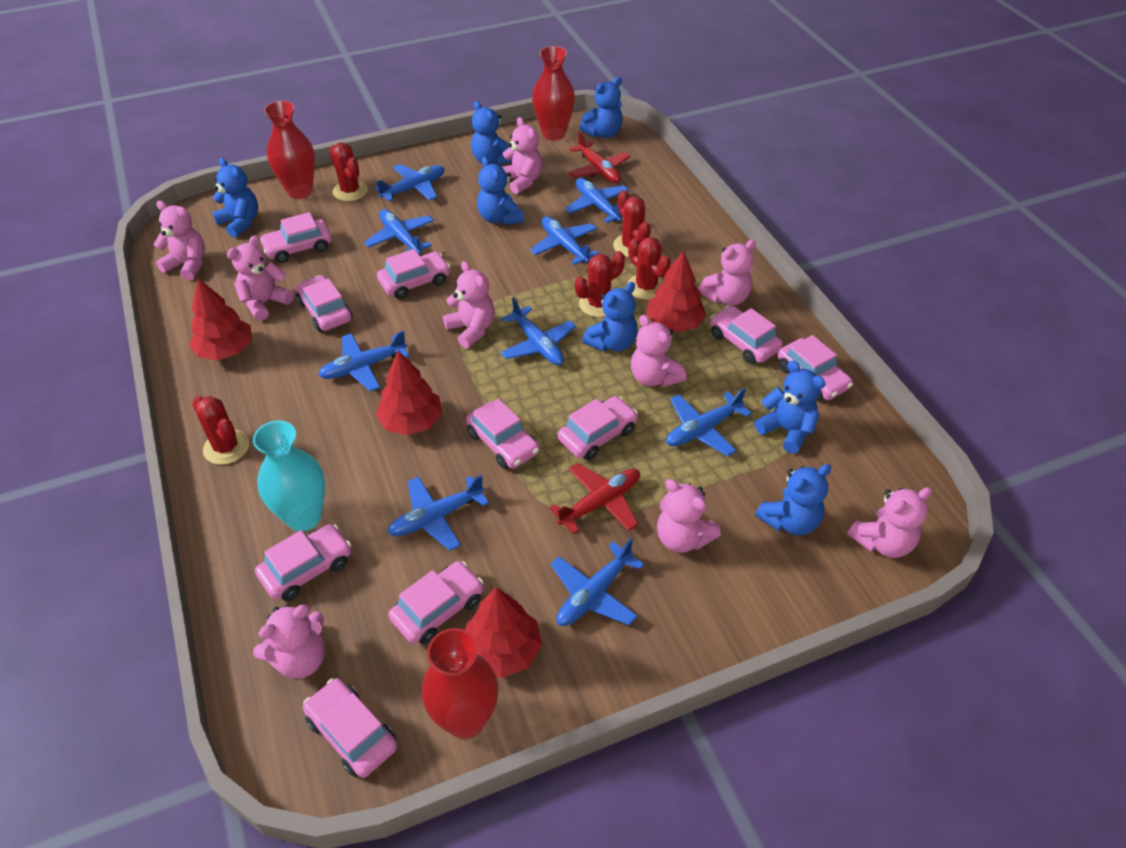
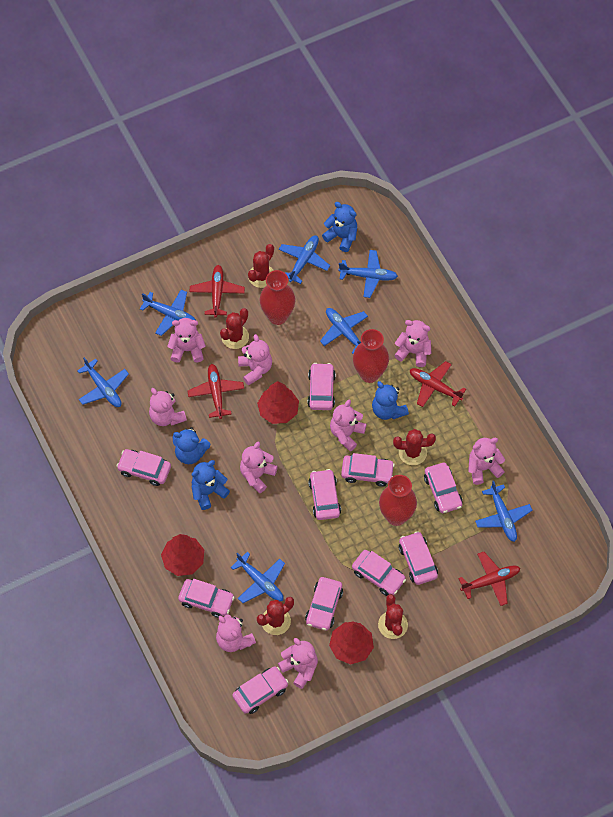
blue plane: 9 -> 7
blue teddy bear: 7 -> 4
red plane: 2 -> 4
red tree: 4 -> 3
turquoise vase: 1 -> 0

